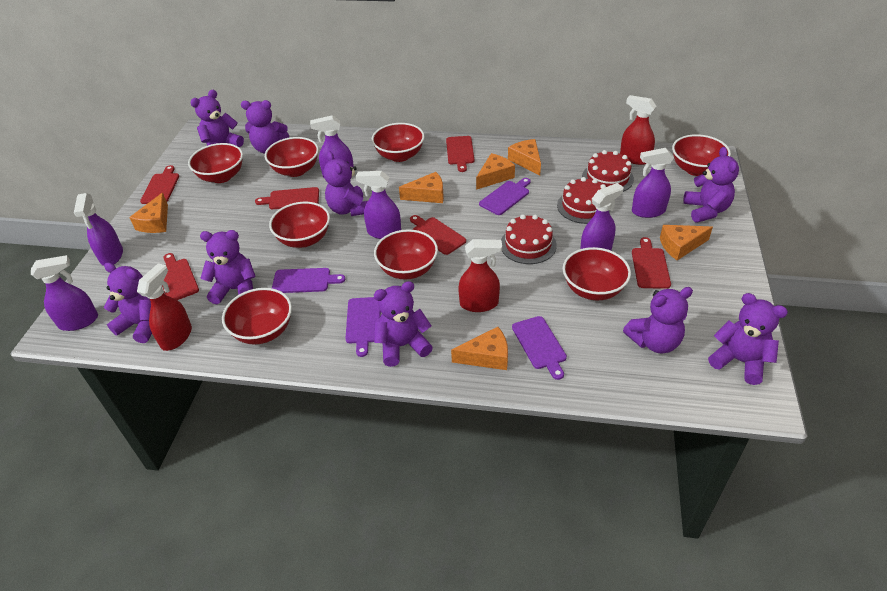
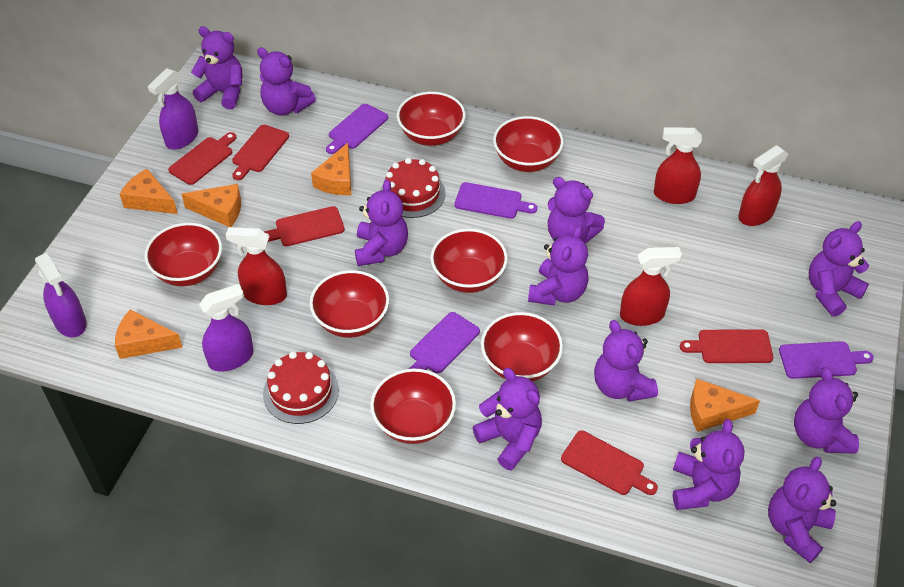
orange cheese: 6 -> 5
purple spray bottle: 6 -> 3
purple teddy bear: 9 -> 11
red bowl: 8 -> 7
red cake: 3 -> 2
red cutting board: 6 -> 5
red spray bottle: 3 -> 4

